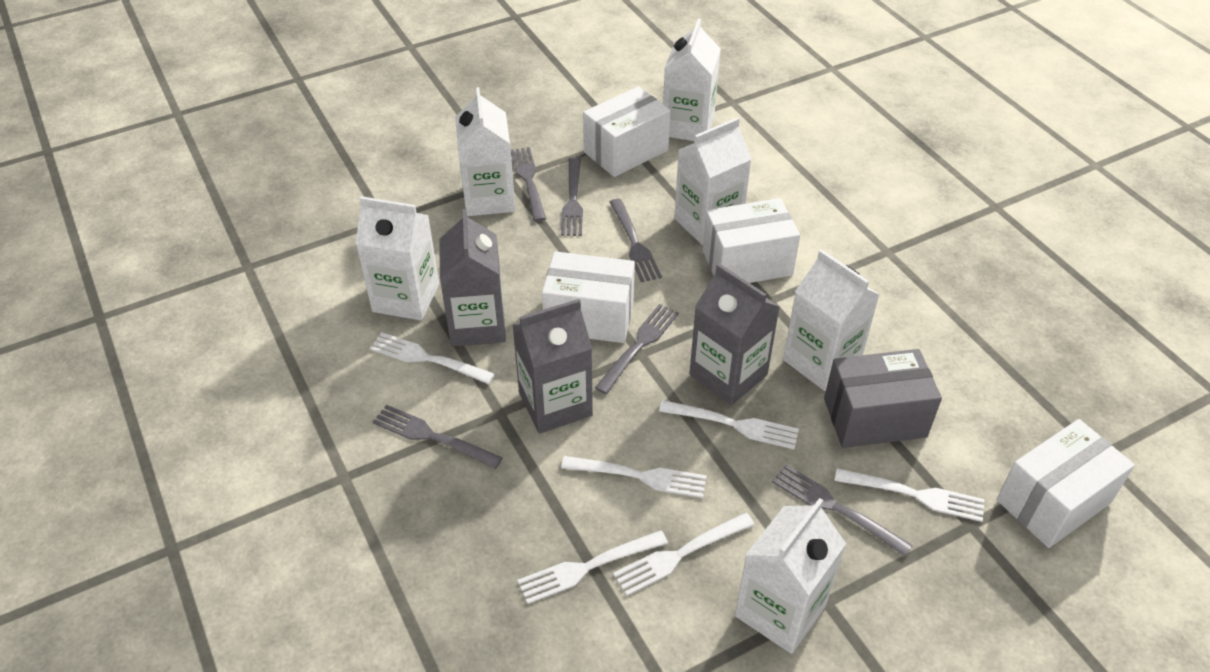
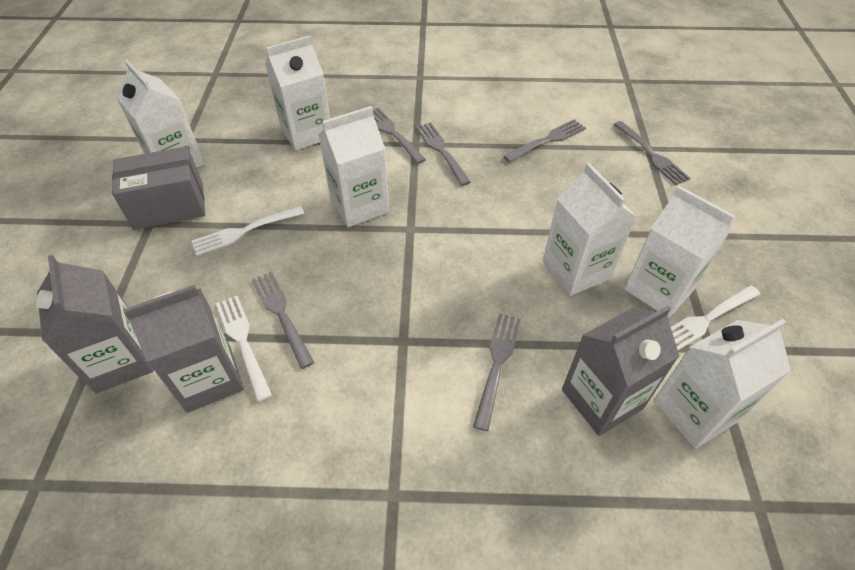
white box: 4 -> 0
white fork: 6 -> 3

